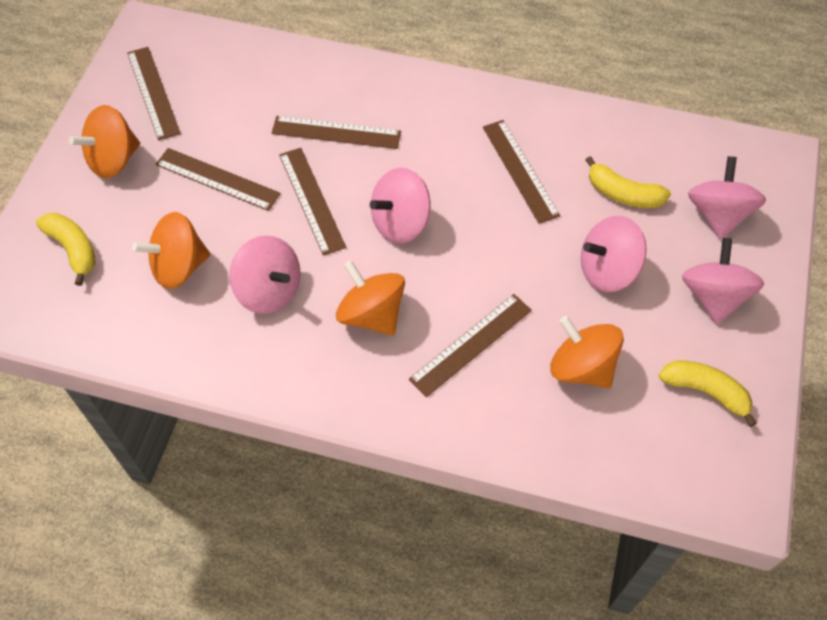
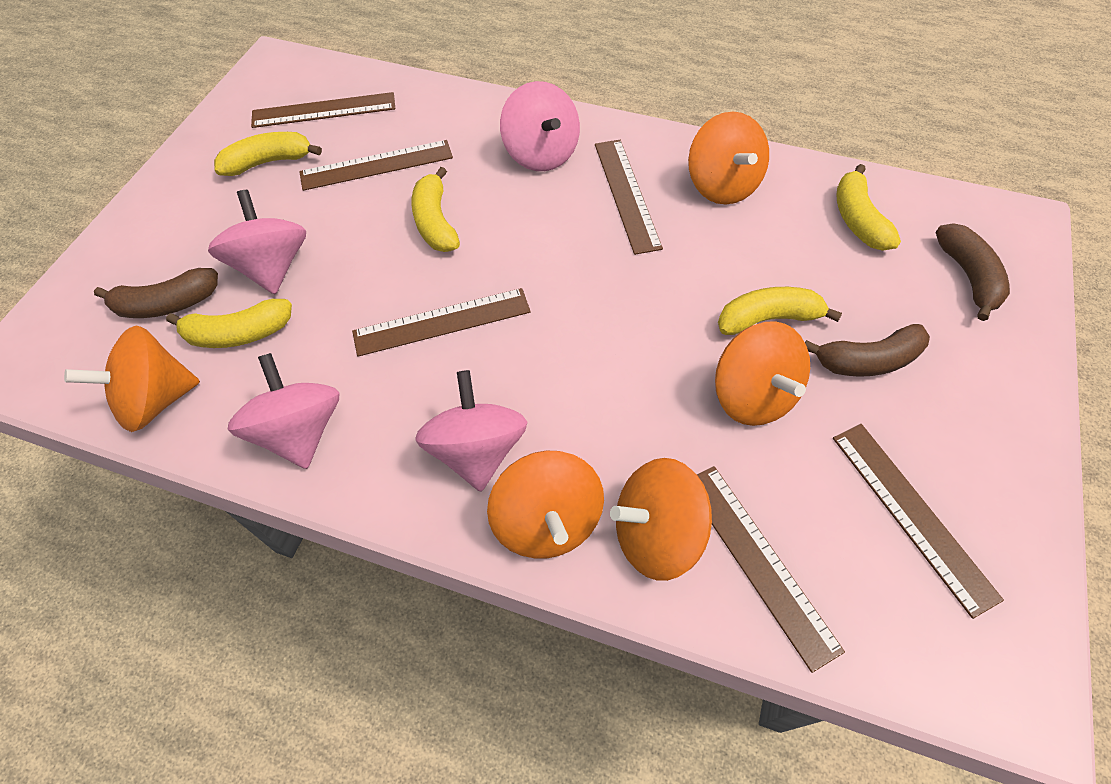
brown banana: 0 -> 3
orange spinning top: 4 -> 5
pink spinning top: 5 -> 4
yellow banana: 3 -> 5

